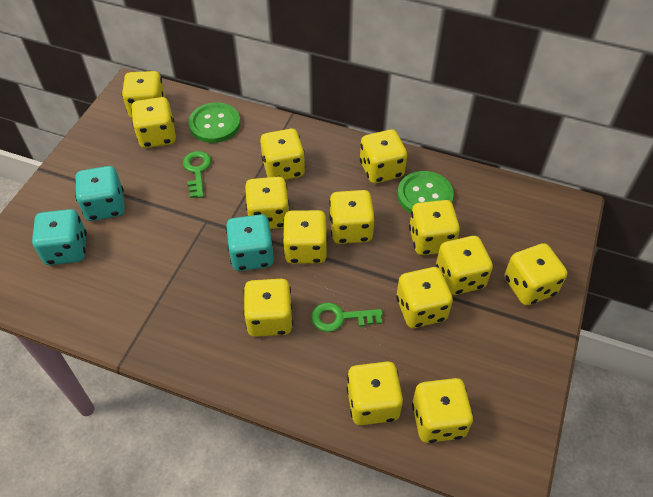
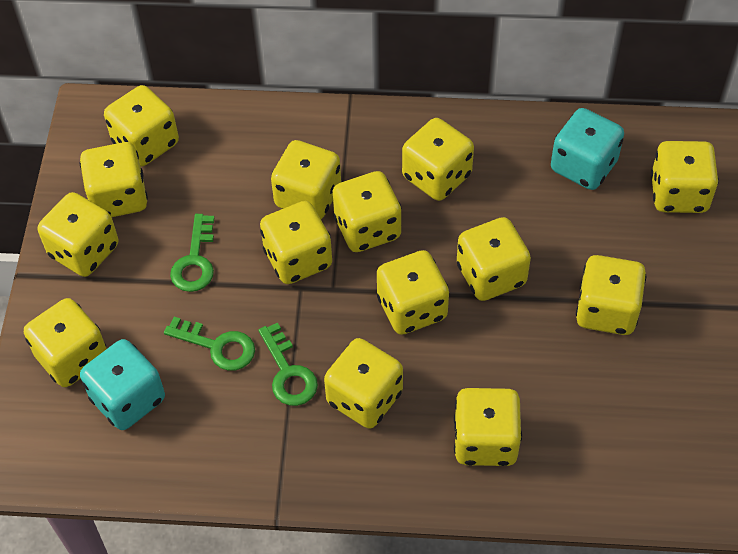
green button: 2 -> 0
green key: 2 -> 3
turquoise dice: 3 -> 2

